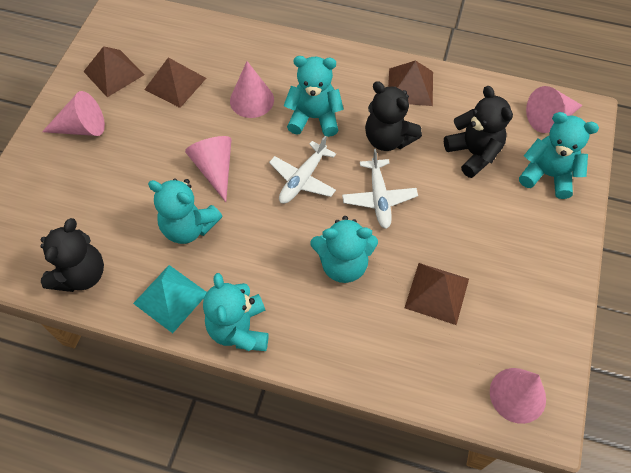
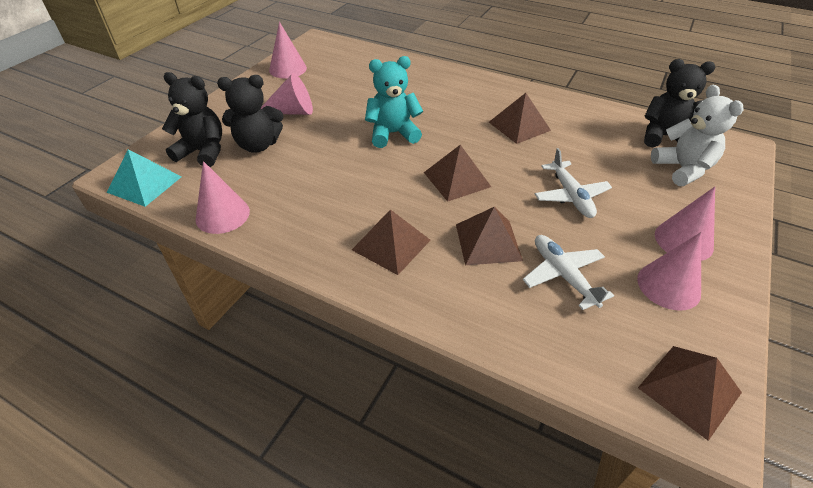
brown pyramid: 4 -> 5
turquoise teddy bear: 5 -> 1
white teddy bear: 0 -> 1

